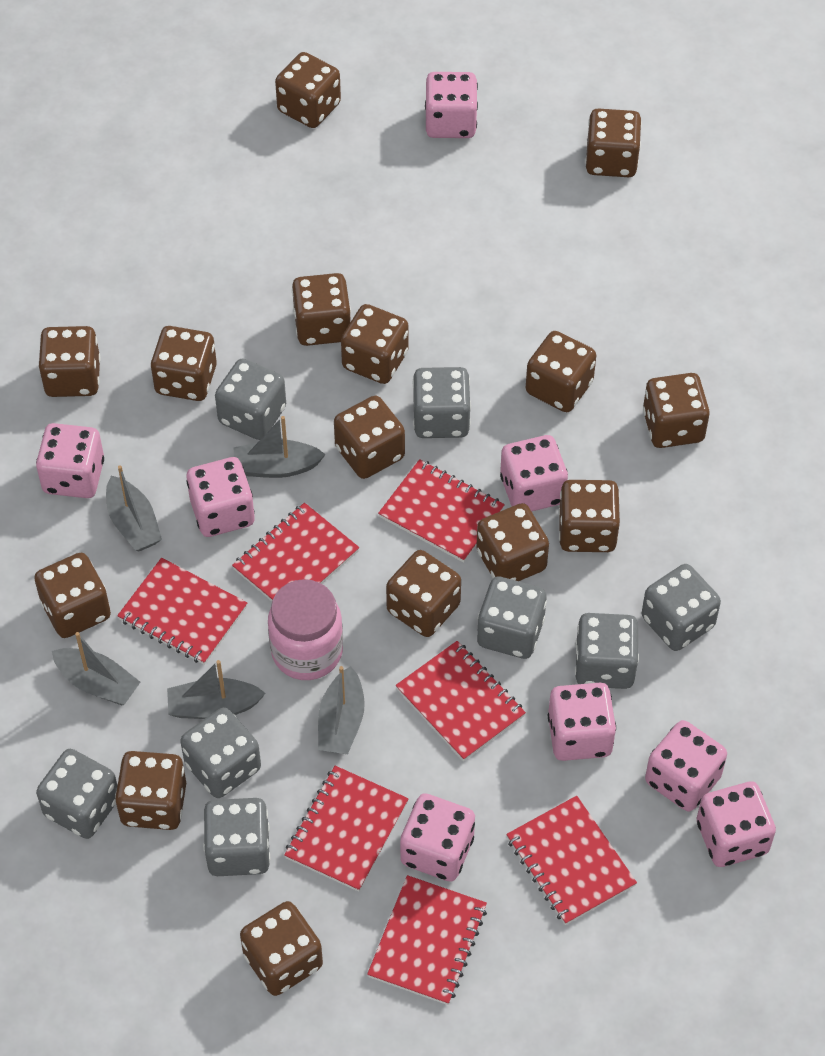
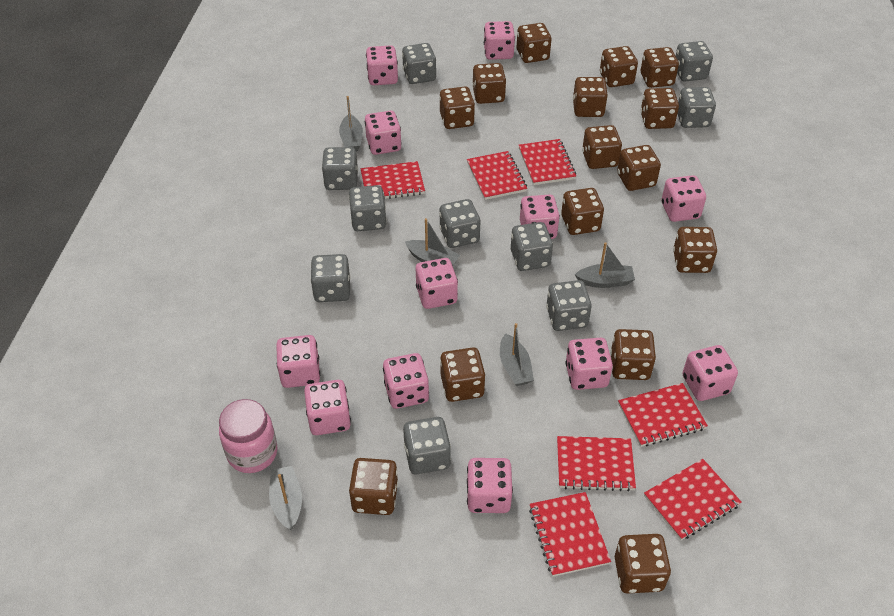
grey dice: 8 -> 10
pink dice: 8 -> 12

